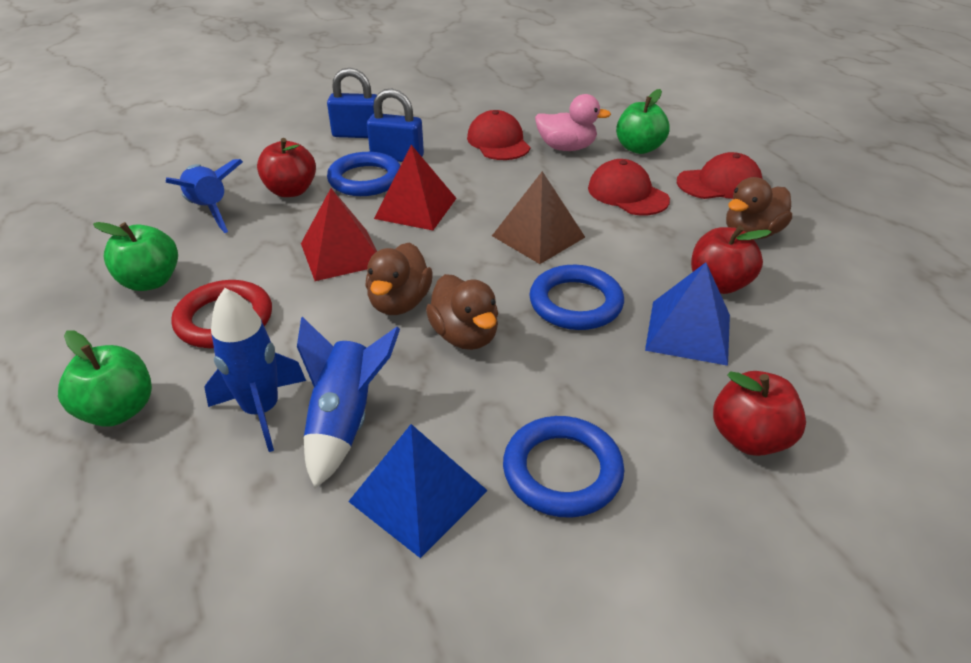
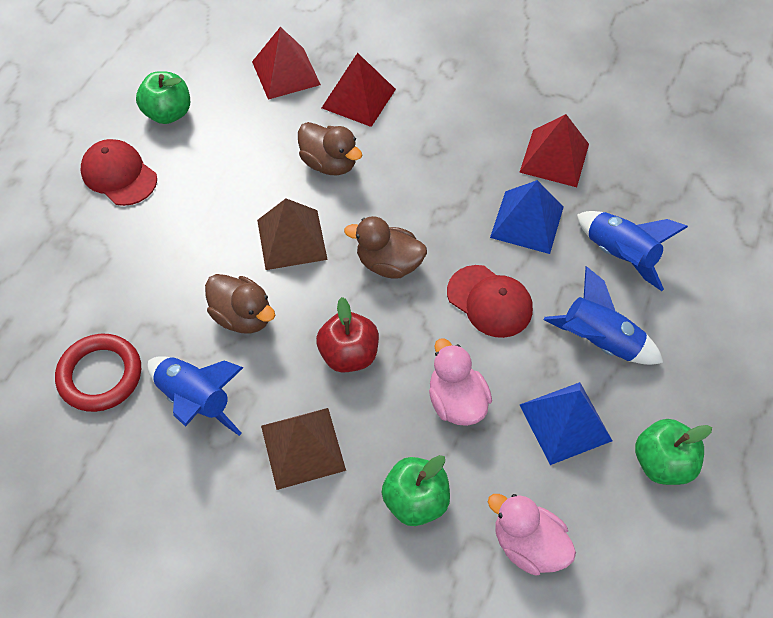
blue padlock: 2 -> 0
blue ring: 3 -> 0
brown pyramid: 1 -> 2
pink duck: 1 -> 2
red apple: 3 -> 1
red cap: 3 -> 2
red pyramid: 2 -> 3

